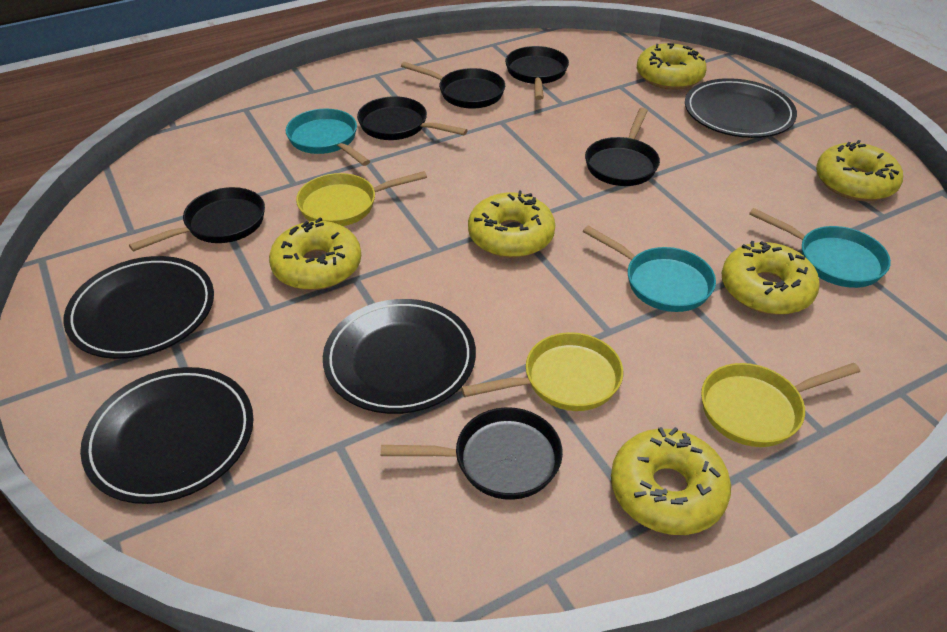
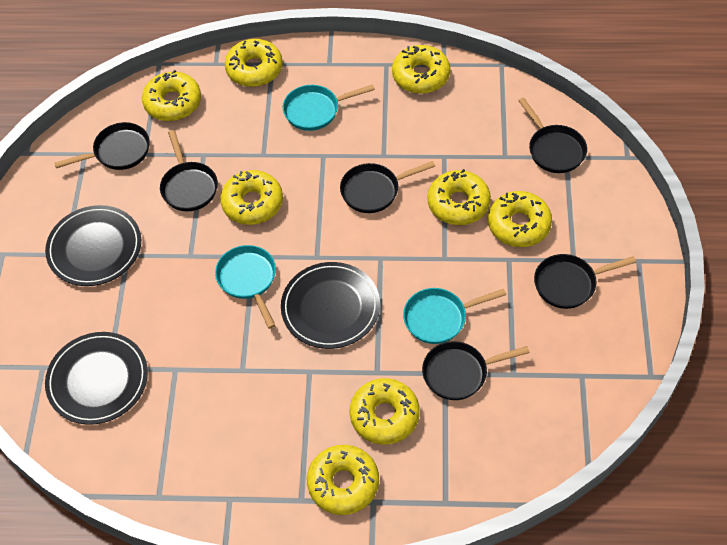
black plate: 4 -> 3
yellow donut: 6 -> 8
yellow pan: 3 -> 0

